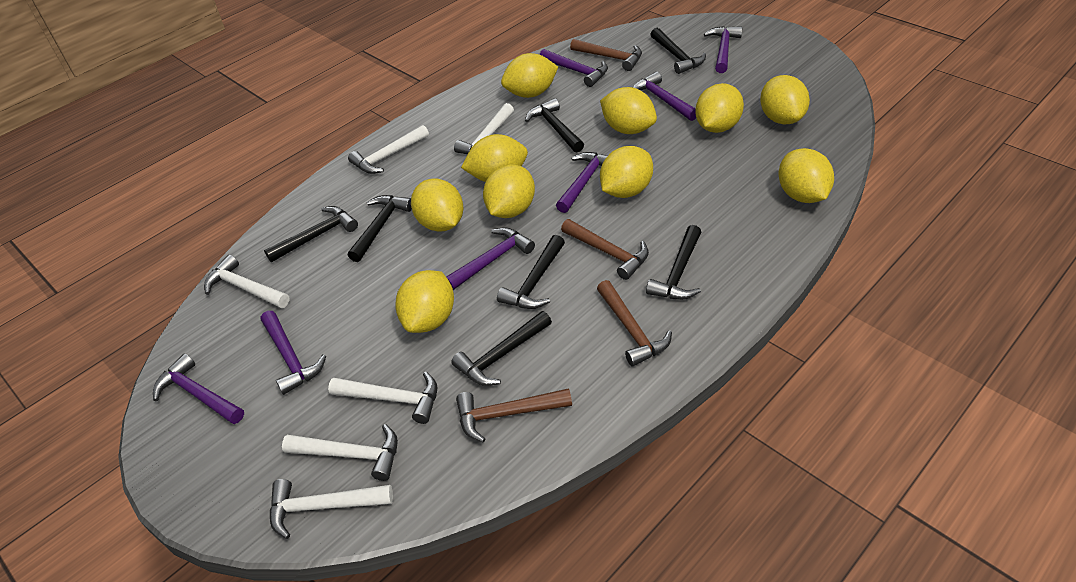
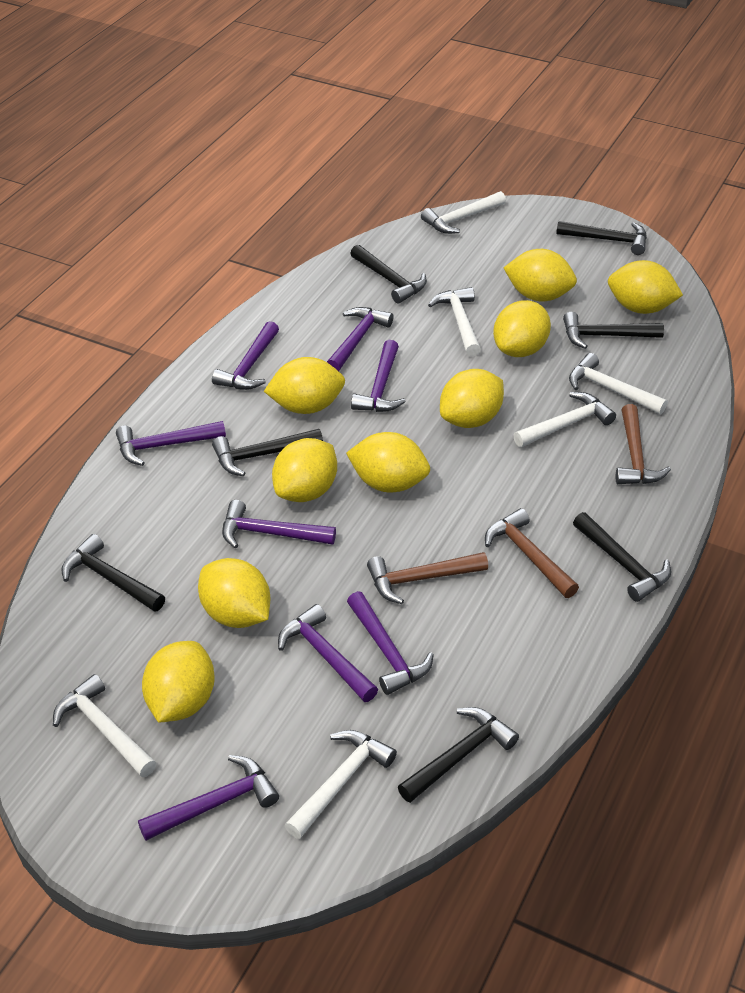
brown hammer: 4 -> 3
purple hammer: 7 -> 8
yellow lemon: 10 -> 9

